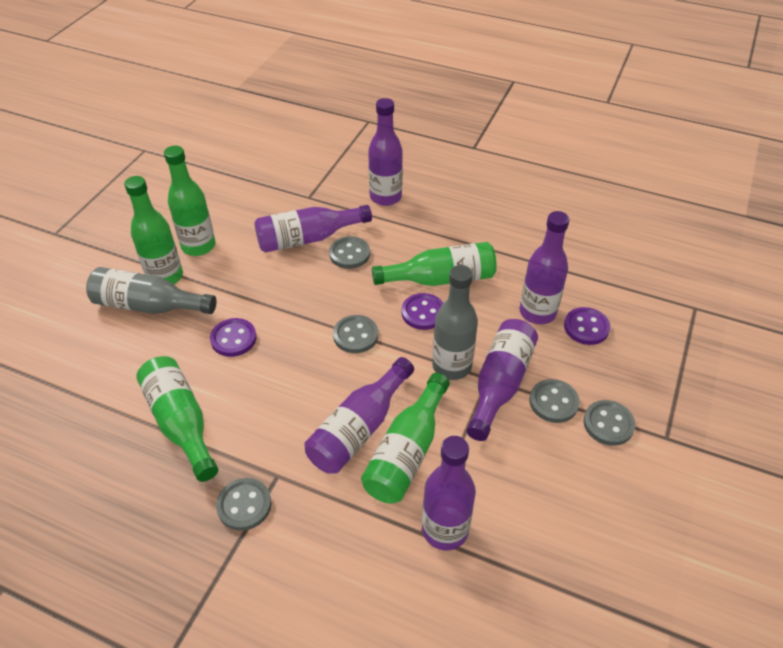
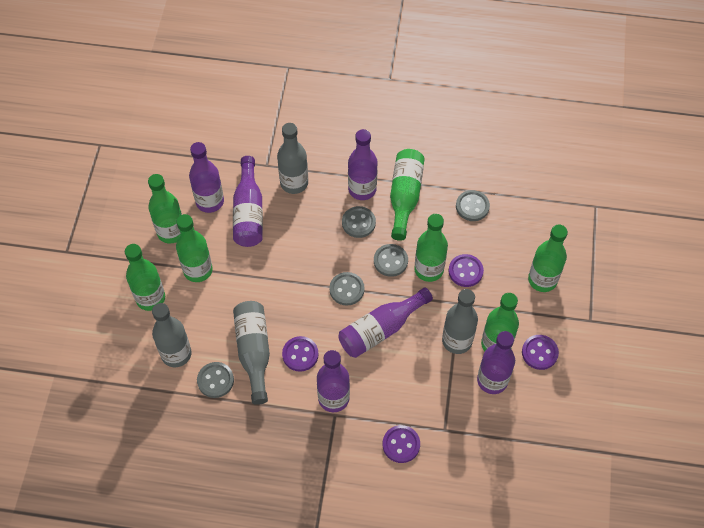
green bottle: 5 -> 7
grey bottle: 2 -> 4
purple button: 3 -> 4

